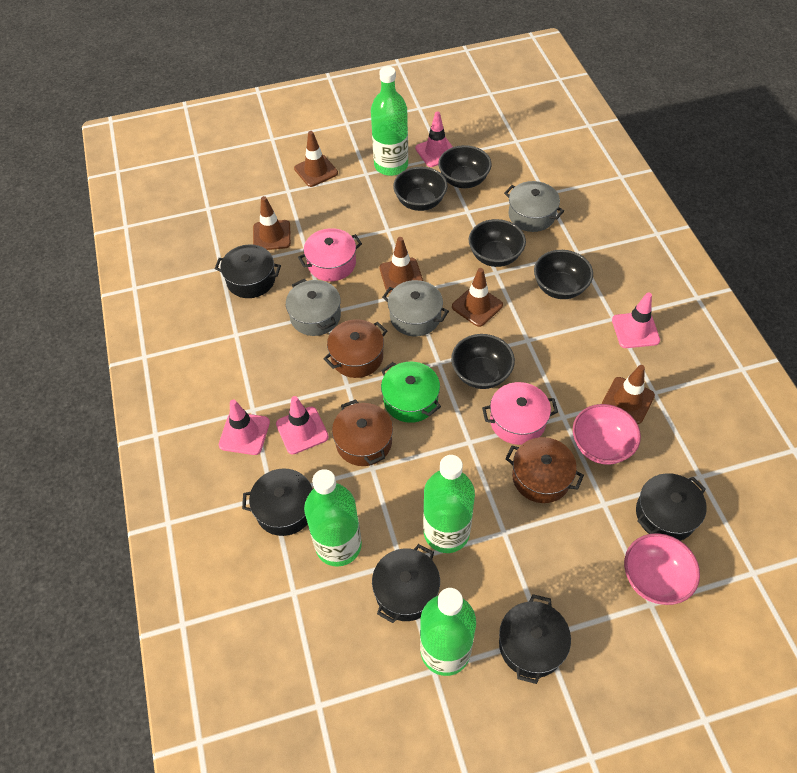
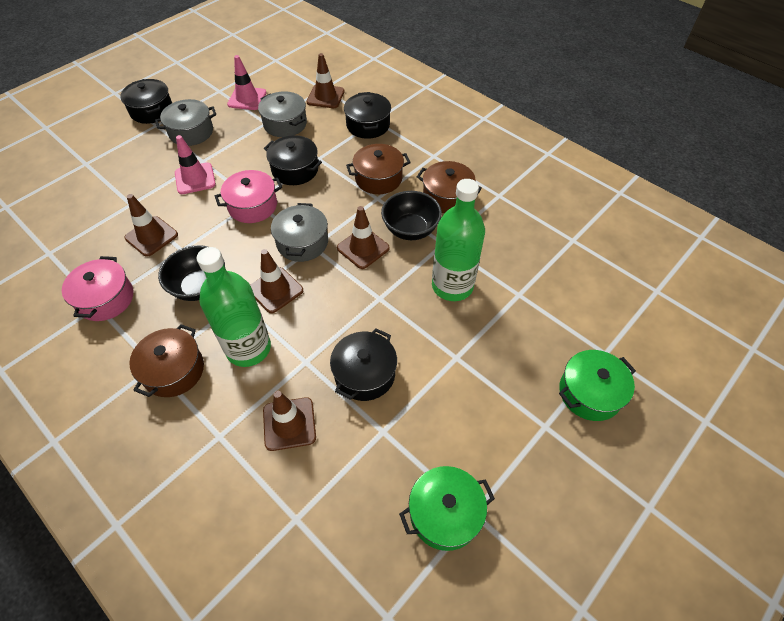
black bowl: 5 -> 2
black pot: 5 -> 4
green bottle: 4 -> 2
green pot: 1 -> 2
pink bowl: 2 -> 0
pink traffic cone: 4 -> 2

